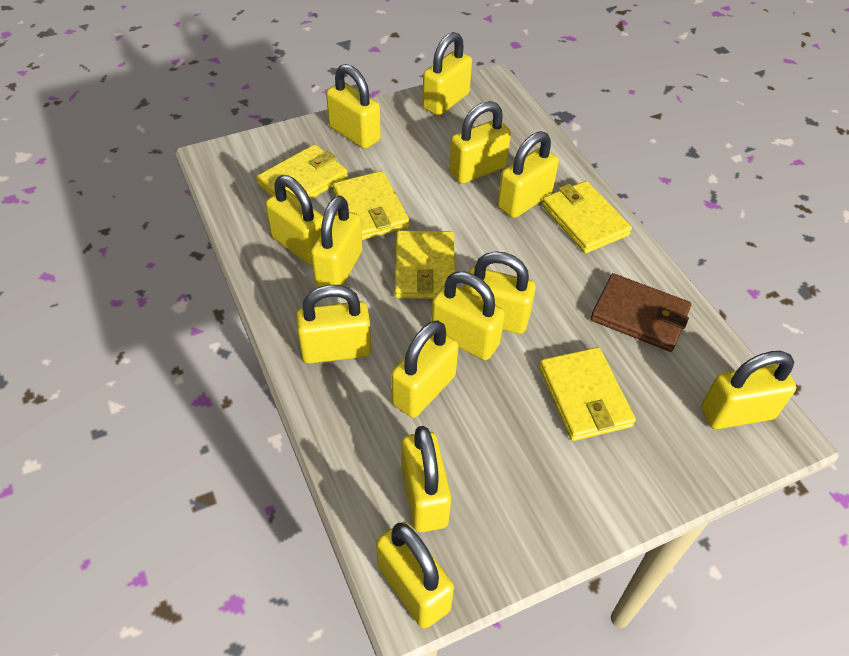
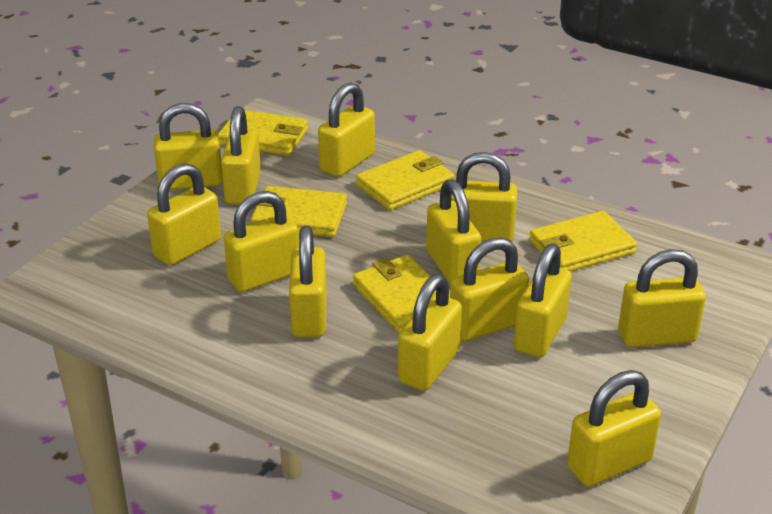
brown wallet: 1 -> 0

